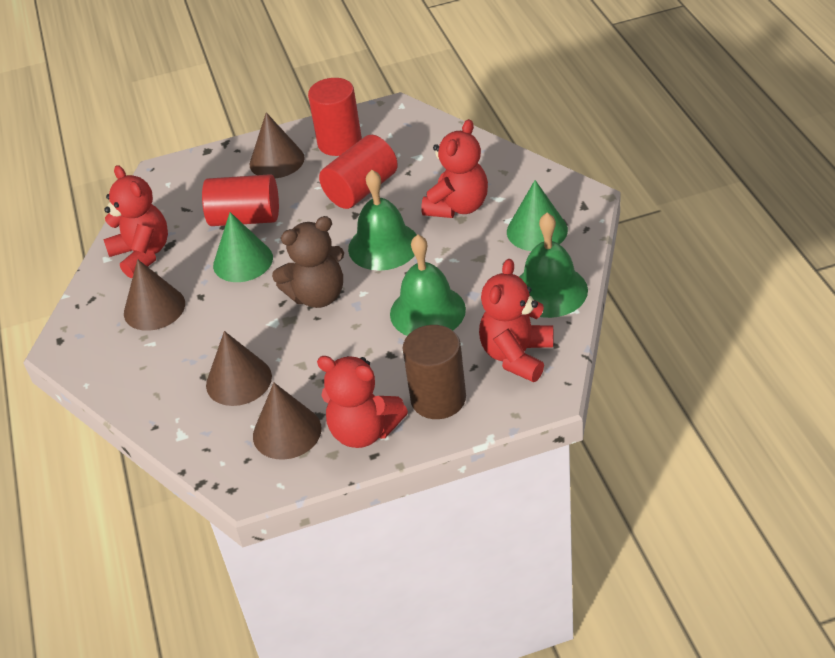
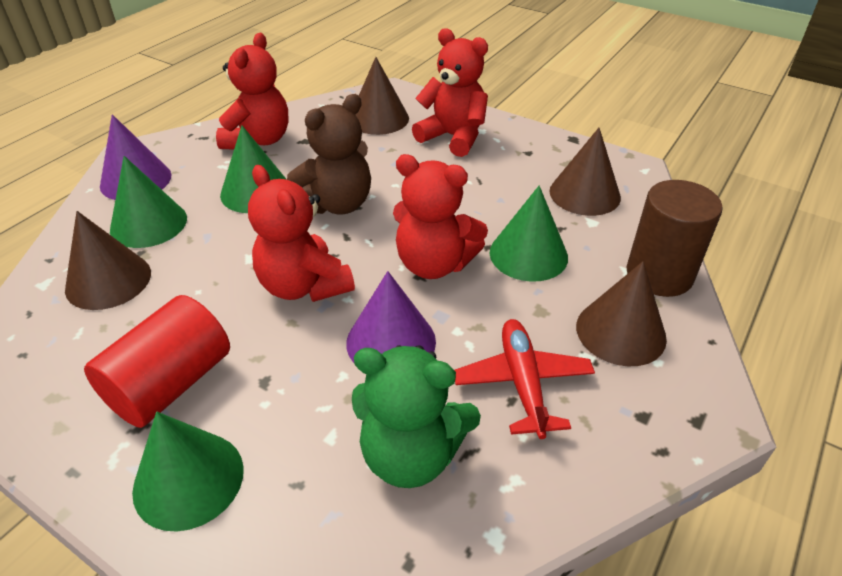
green bell: 3 -> 0
green cone: 2 -> 4
green teddy bear: 0 -> 1
purple cone: 0 -> 2
red cylinder: 3 -> 1
red plane: 0 -> 1

